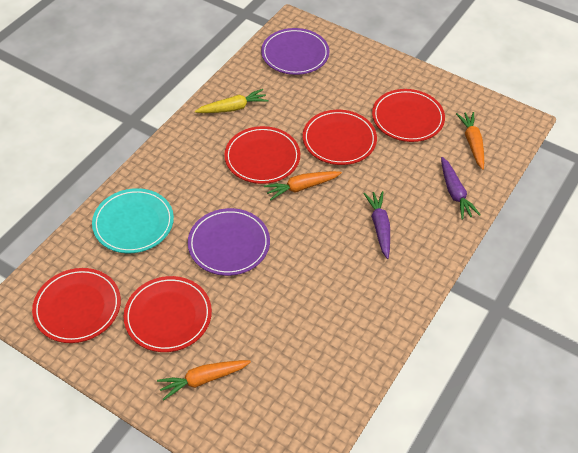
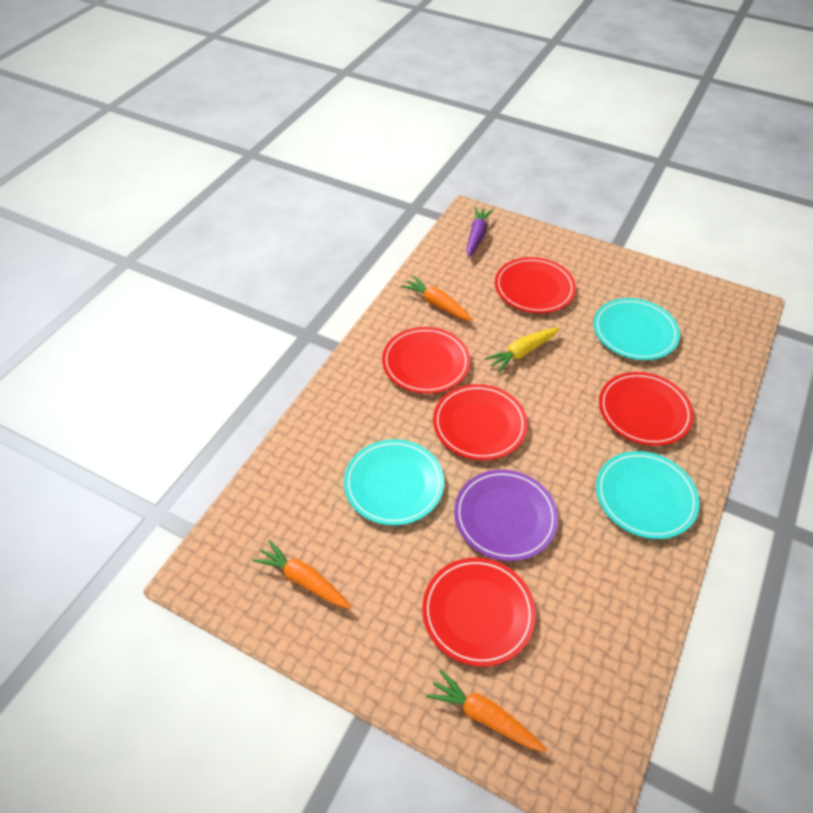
purple carrot: 2 -> 1
purple plate: 2 -> 1
turquoise plate: 1 -> 3

